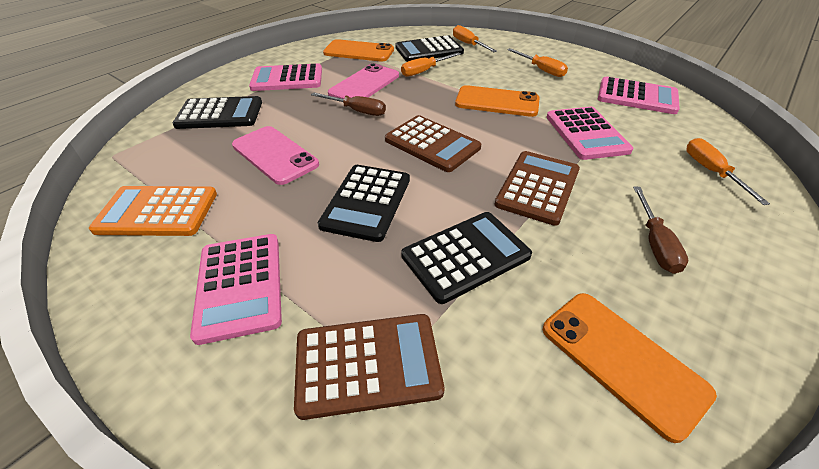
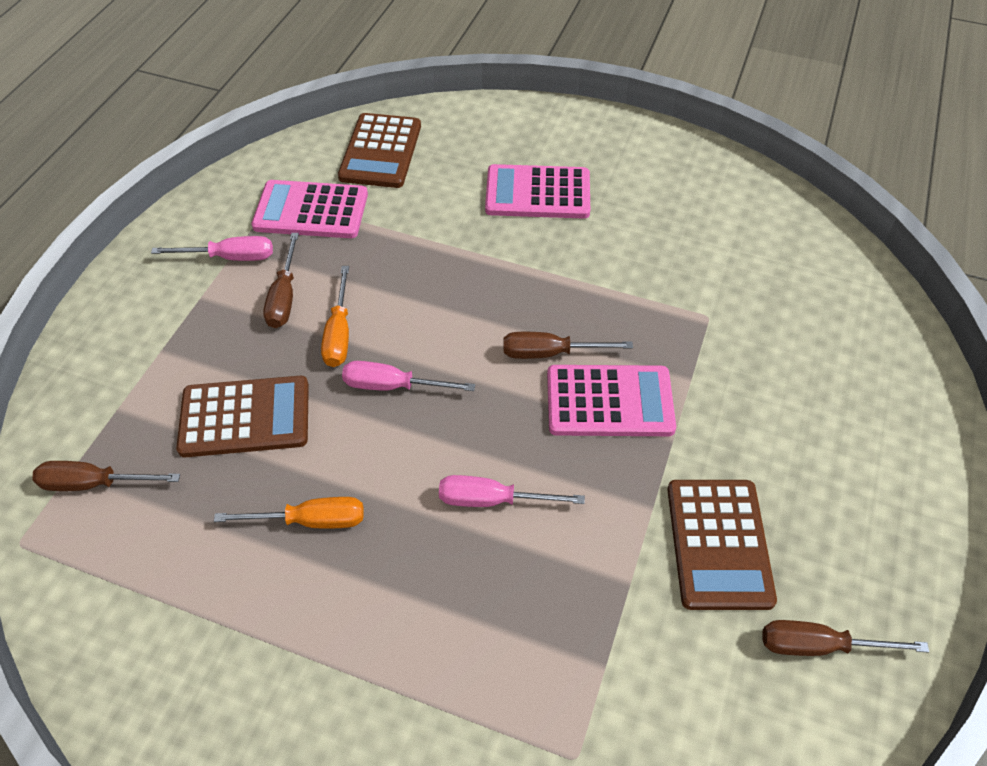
black calculator: 4 -> 0
brown screwdriver: 2 -> 4
orange calculator: 1 -> 0
orange phone: 3 -> 0
orange screwdriver: 4 -> 2
pink calculator: 4 -> 3
pink phone: 2 -> 0
pink screwdriver: 0 -> 3

